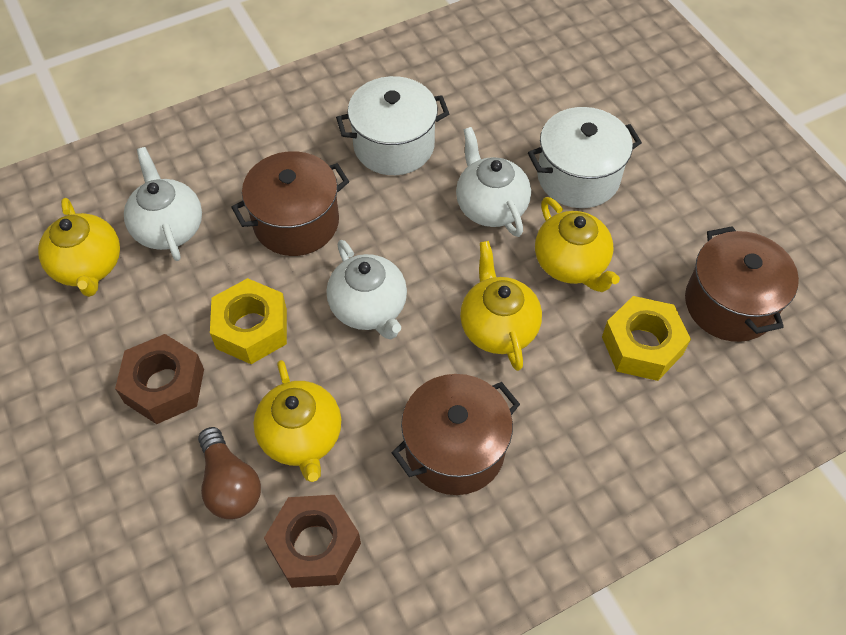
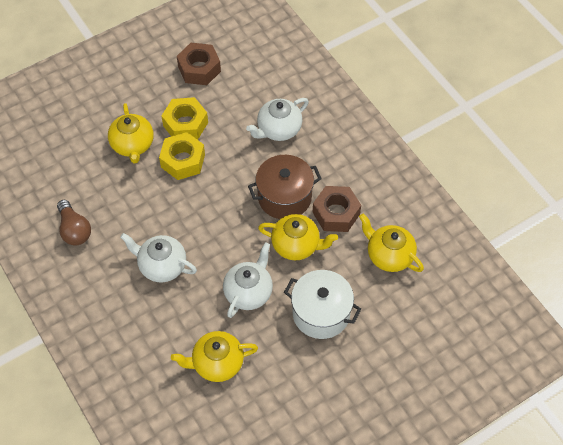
brown pot: 3 -> 1
white pot: 2 -> 1

